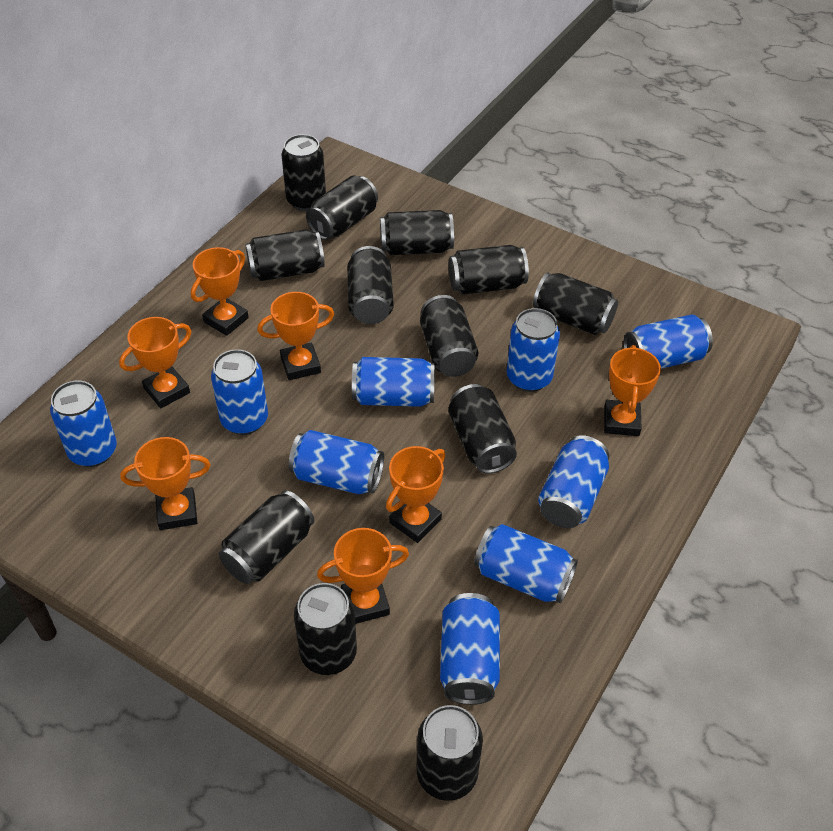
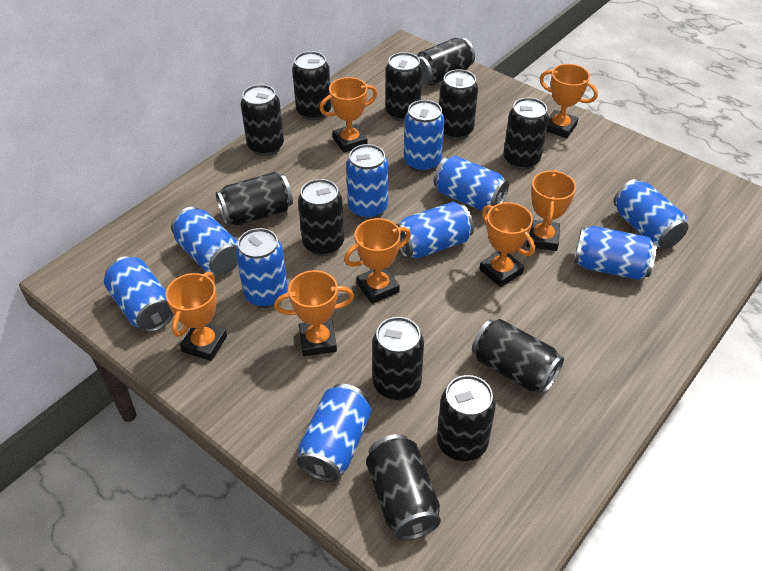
blue can: 9 -> 10

